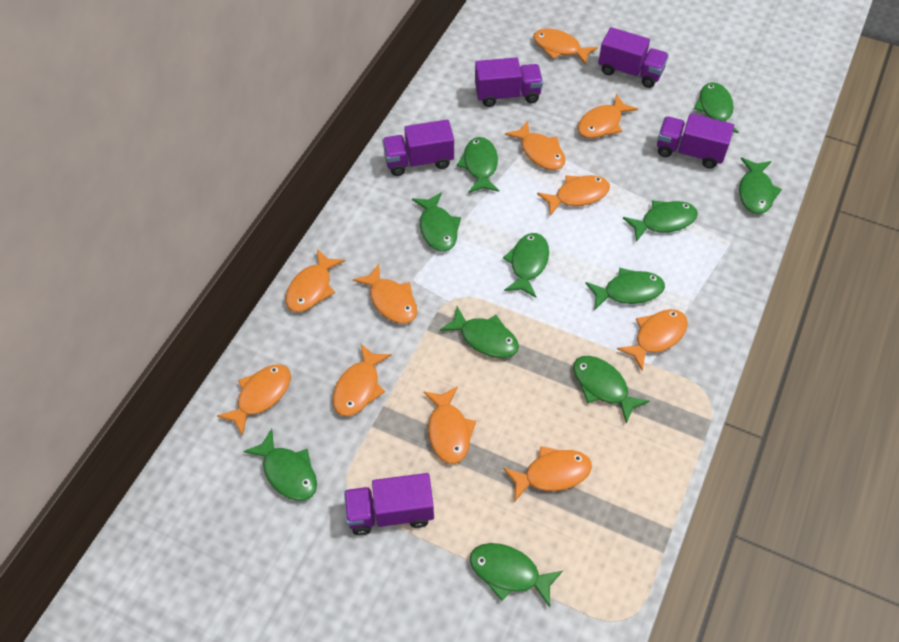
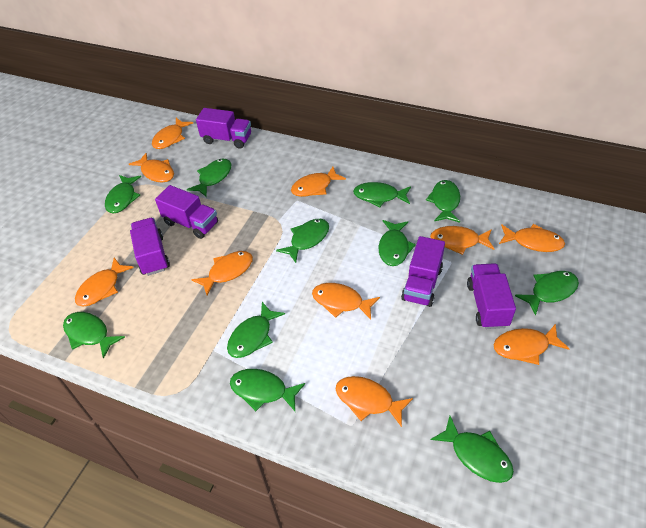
orange fish: 11 -> 10

